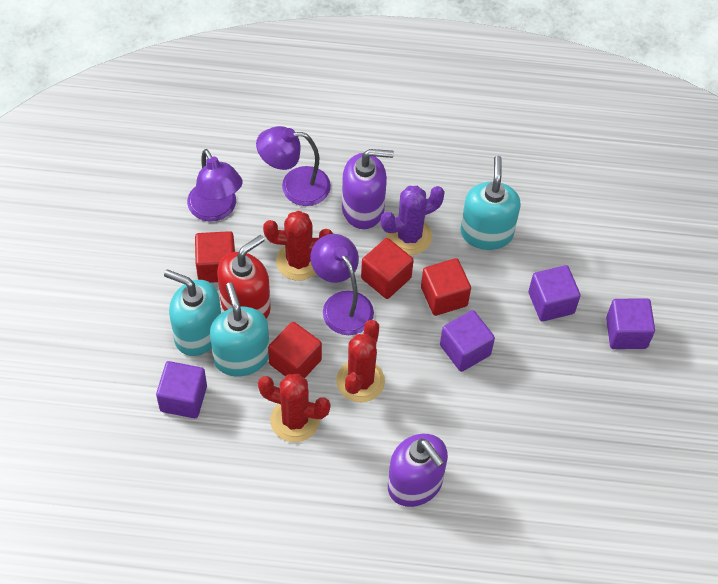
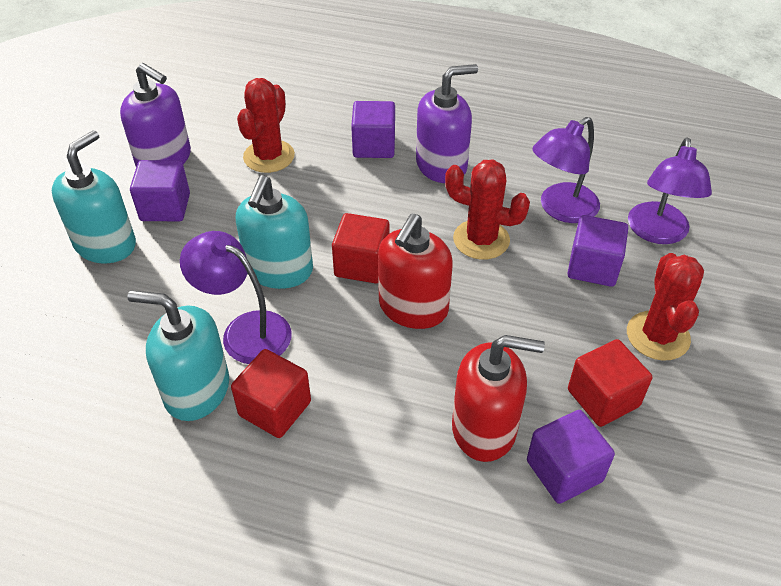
purple cactus: 1 -> 0
red cube: 4 -> 3
red soap dispenser: 1 -> 2

